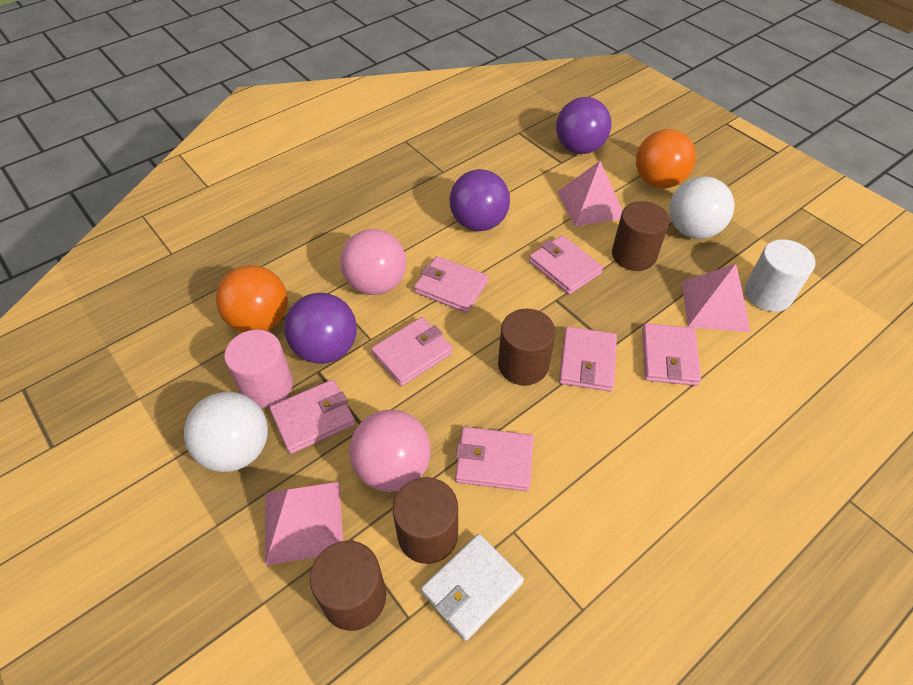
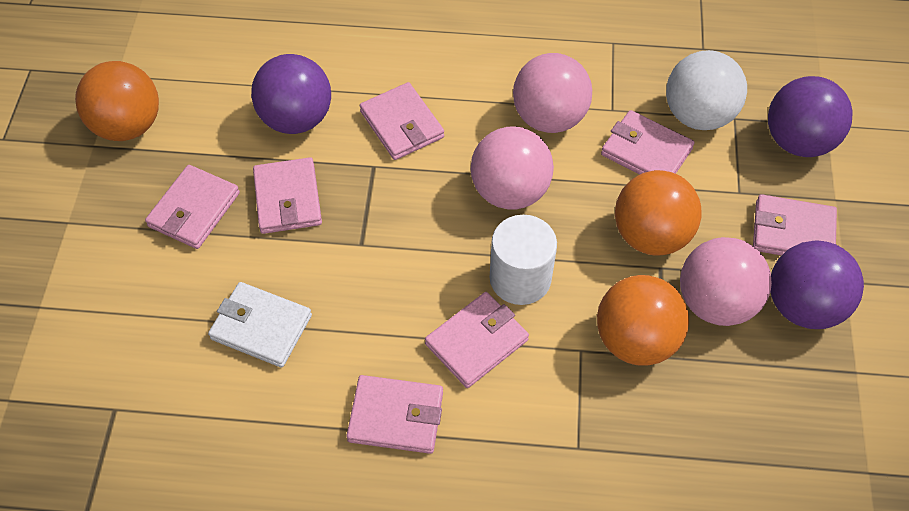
brown cylinder: 4 -> 0
orange ball: 2 -> 3
pink ball: 2 -> 3
pink cylinder: 1 -> 0
pink pyramid: 3 -> 0
white ball: 2 -> 1

